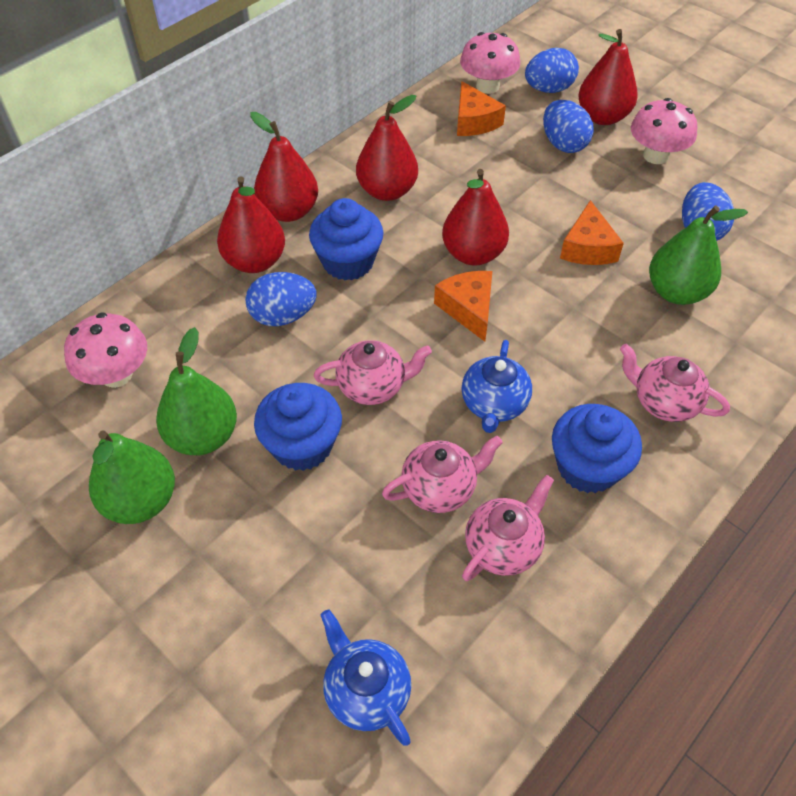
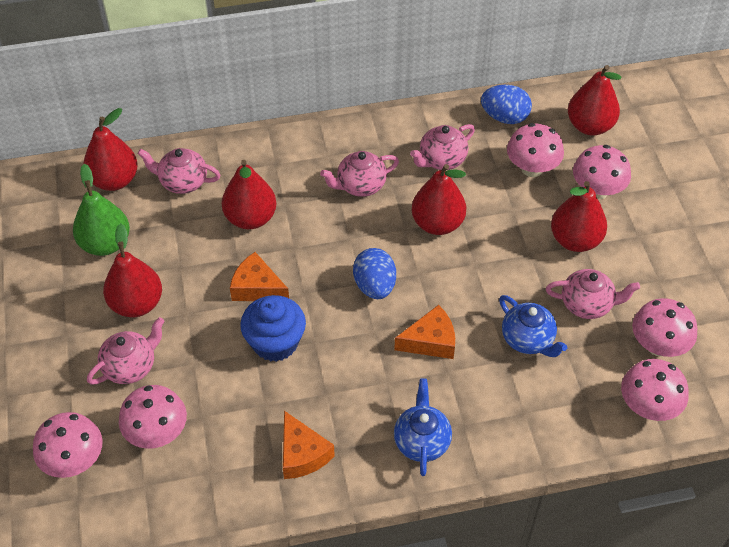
blue cupcake: 3 -> 1
blue egg: 4 -> 2
green pear: 3 -> 1
pink mushroom: 3 -> 6
pink teapot: 4 -> 5
red pear: 5 -> 6

